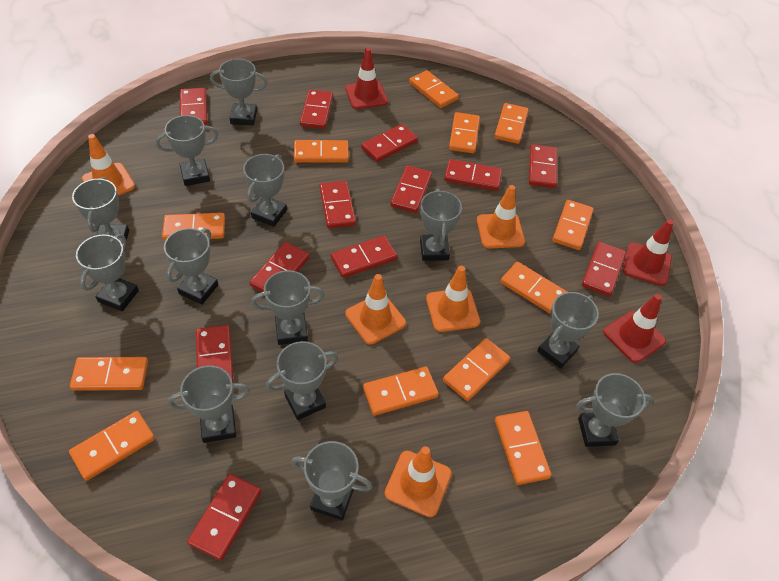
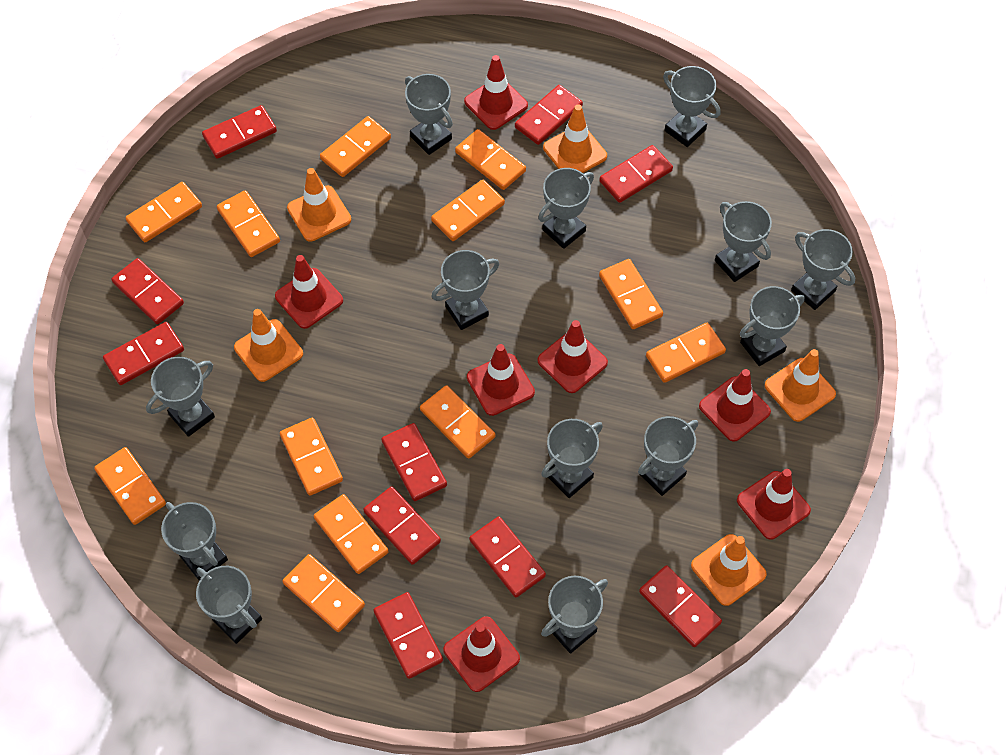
red domino: 12 -> 10
red traffic cone: 3 -> 7

